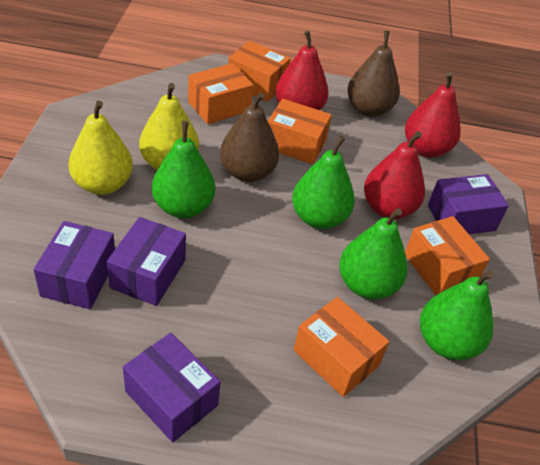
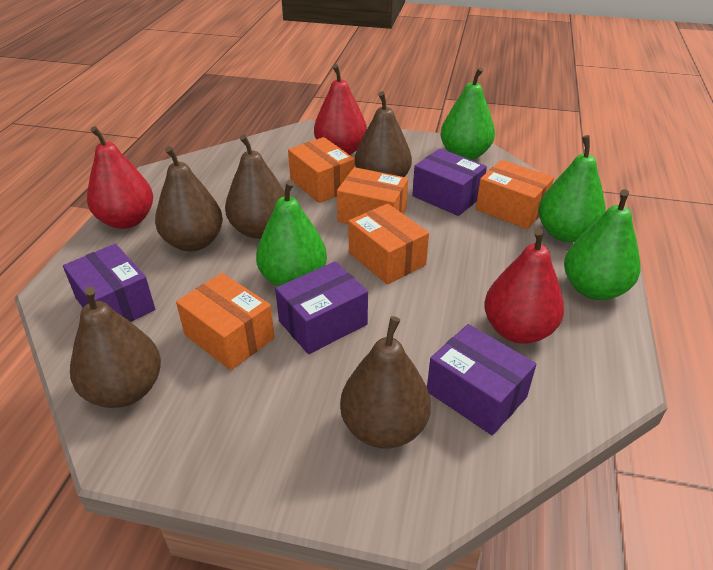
brown pear: 2 -> 5
yellow pear: 2 -> 0

